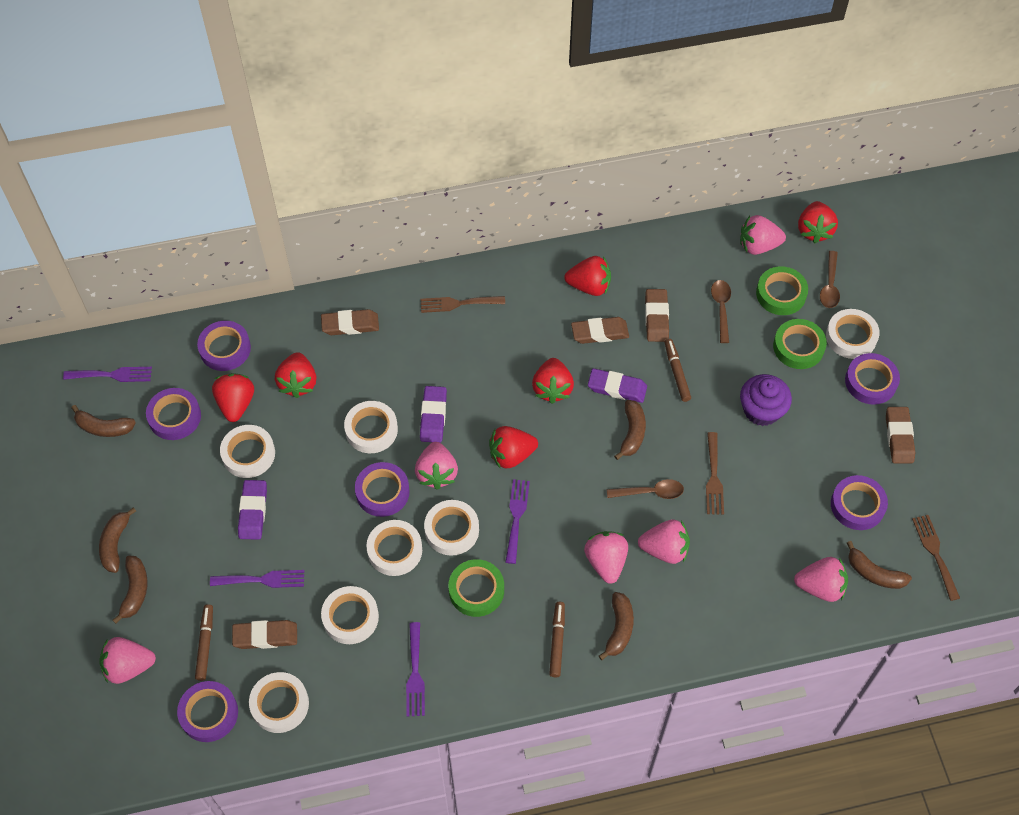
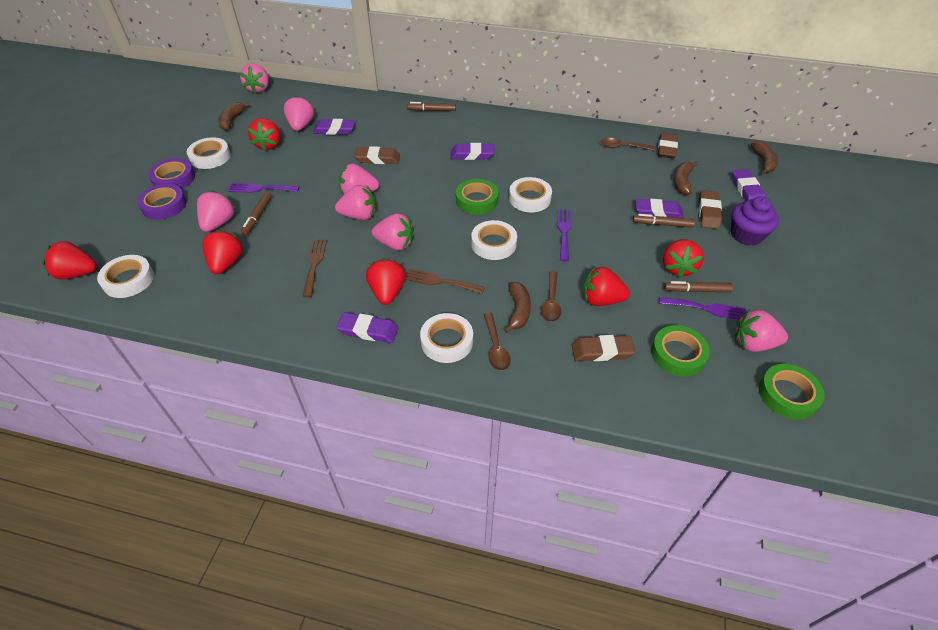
brown banana: 6 -> 4
brown eraser: 5 -> 4
brown fork: 3 -> 2
brown marker: 3 -> 4
pink strawberry: 6 -> 7
purple eraser: 3 -> 5
purple fork: 4 -> 3
purple tape: 6 -> 2
white tape: 7 -> 5

